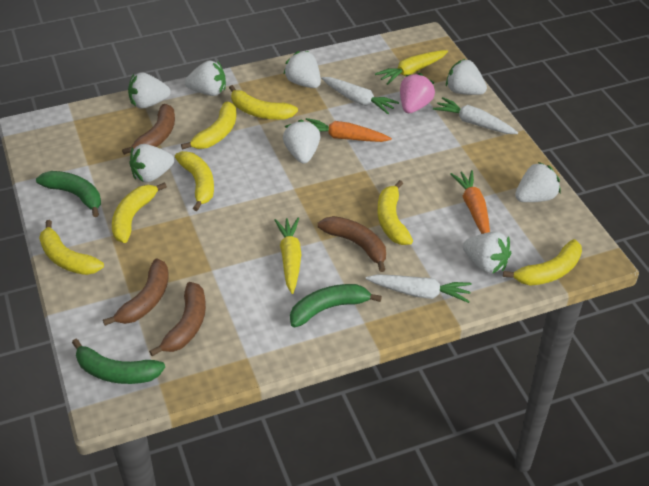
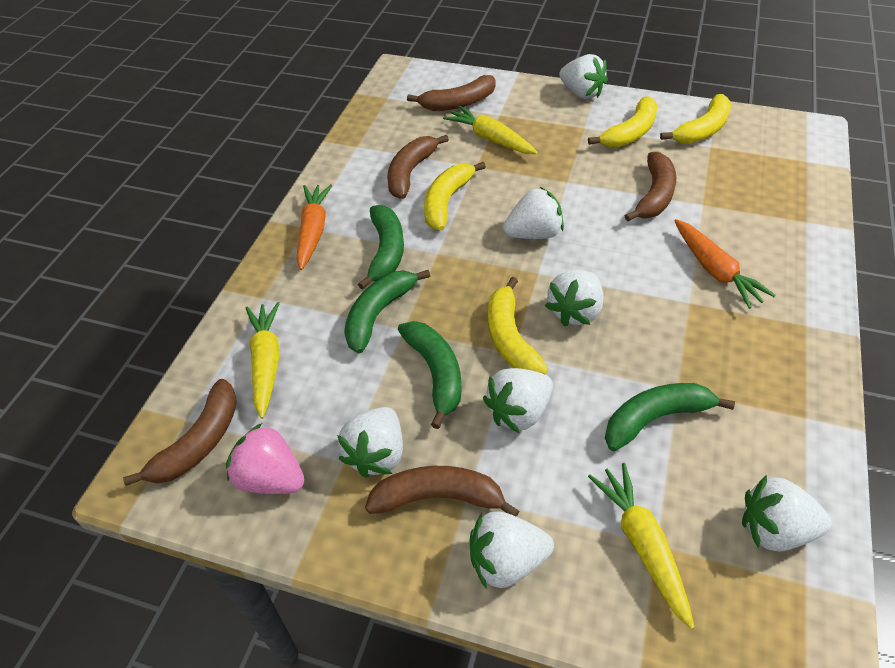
brown banana: 4 -> 5
green banana: 3 -> 4
white carrot: 3 -> 0
white strawberry: 8 -> 7
yellow banana: 7 -> 4
yellow carrot: 2 -> 3

